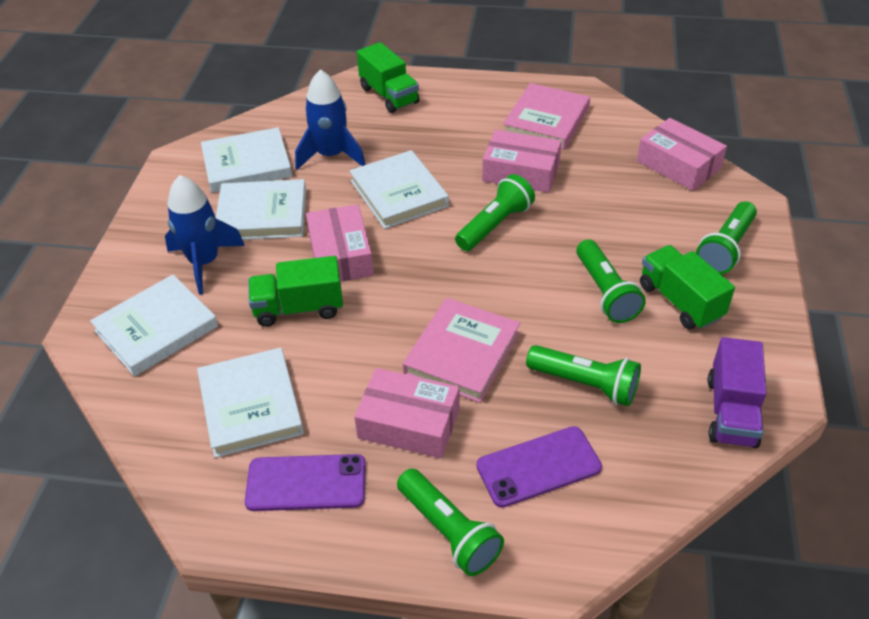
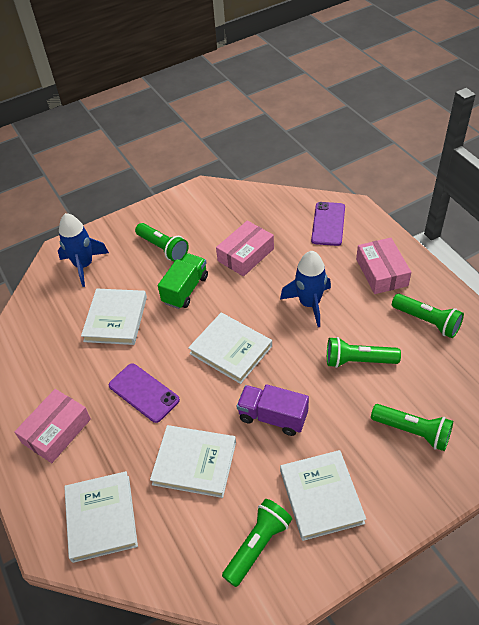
green truck: 3 -> 1
pink book: 2 -> 0
pink box: 4 -> 3

